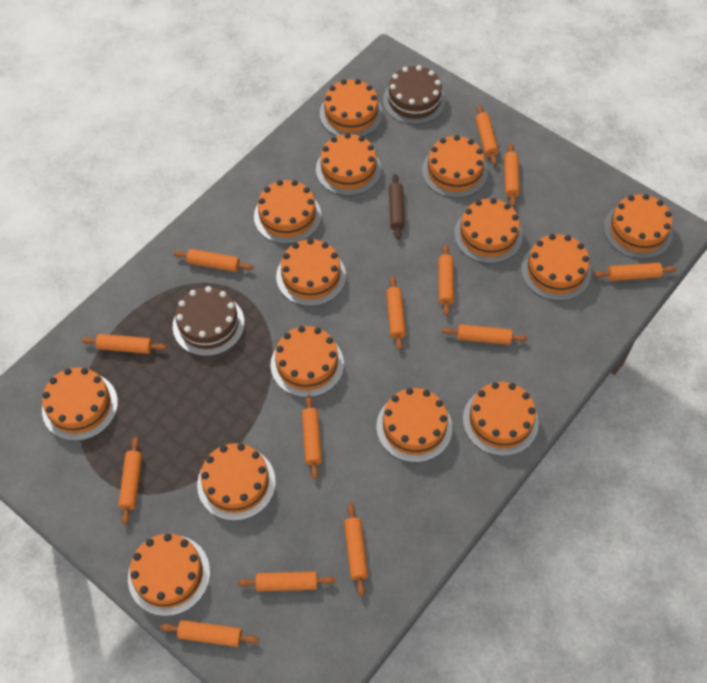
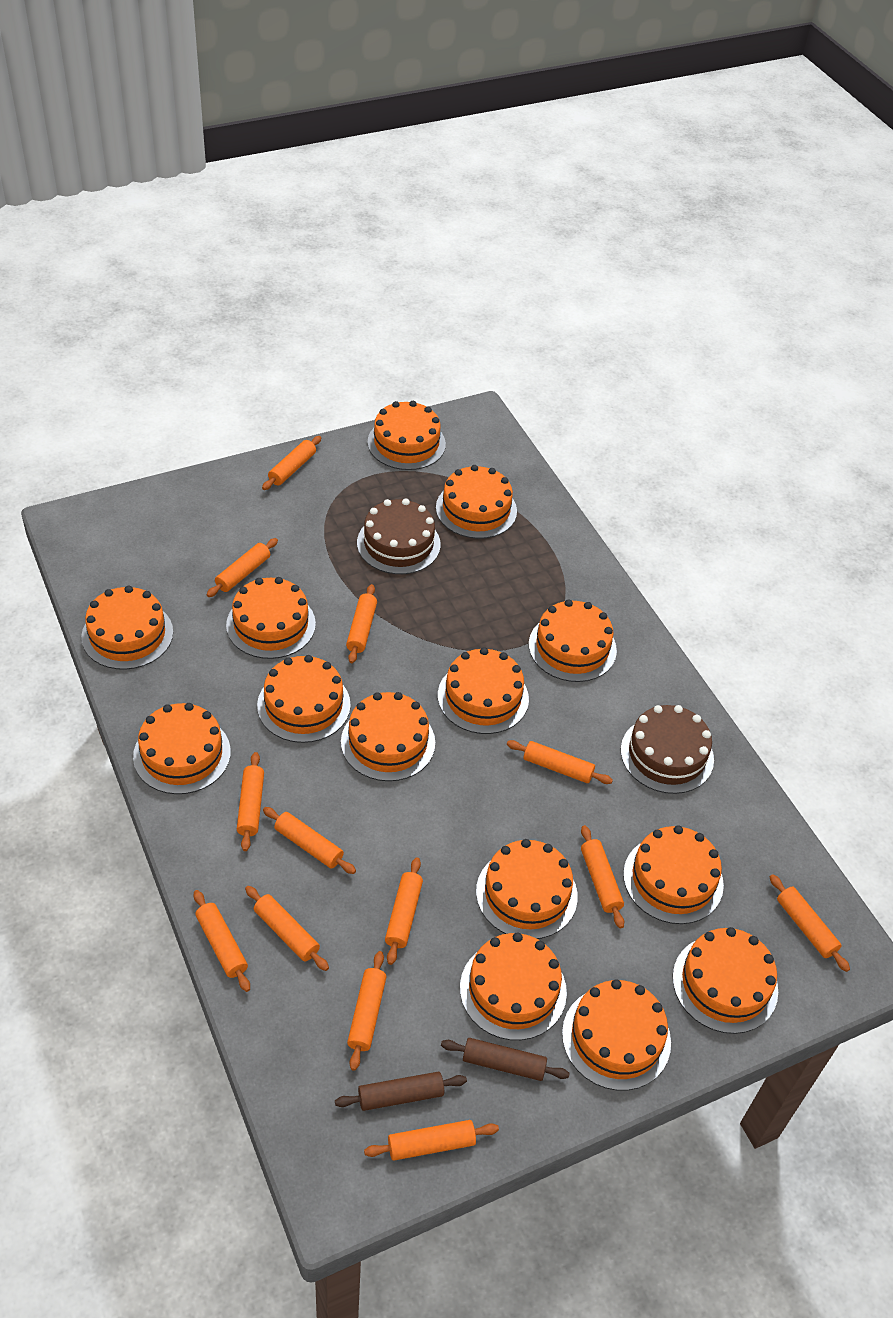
brown rolling pin: 1 -> 2

